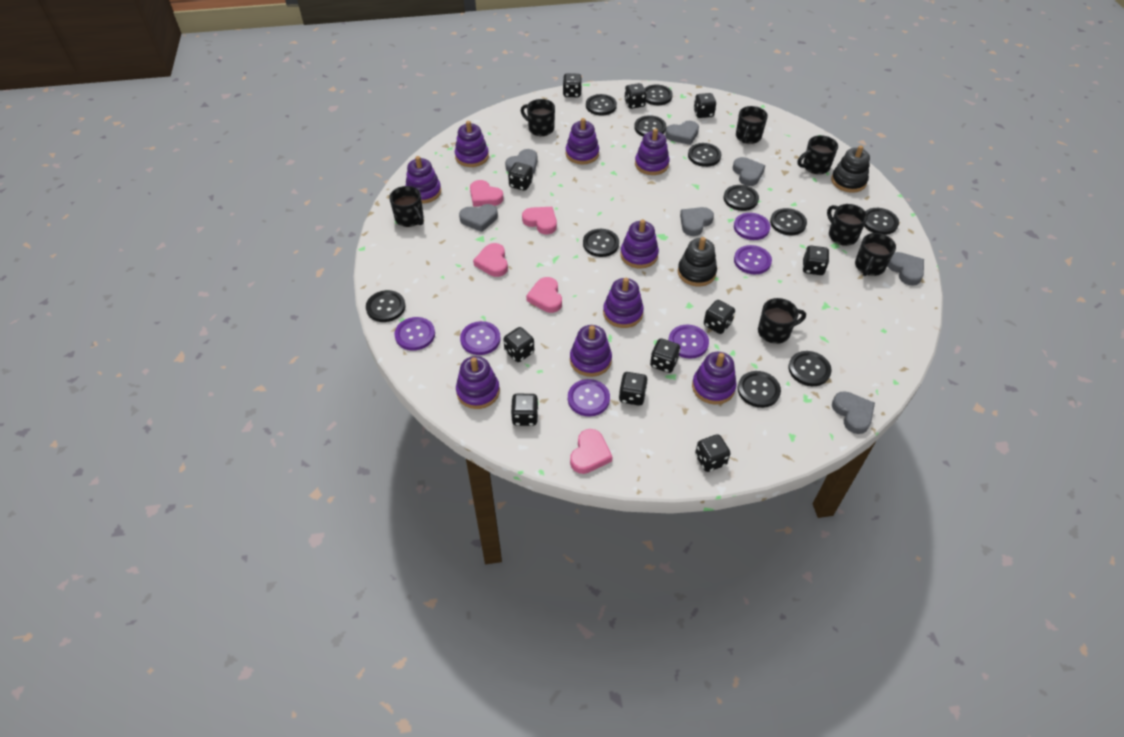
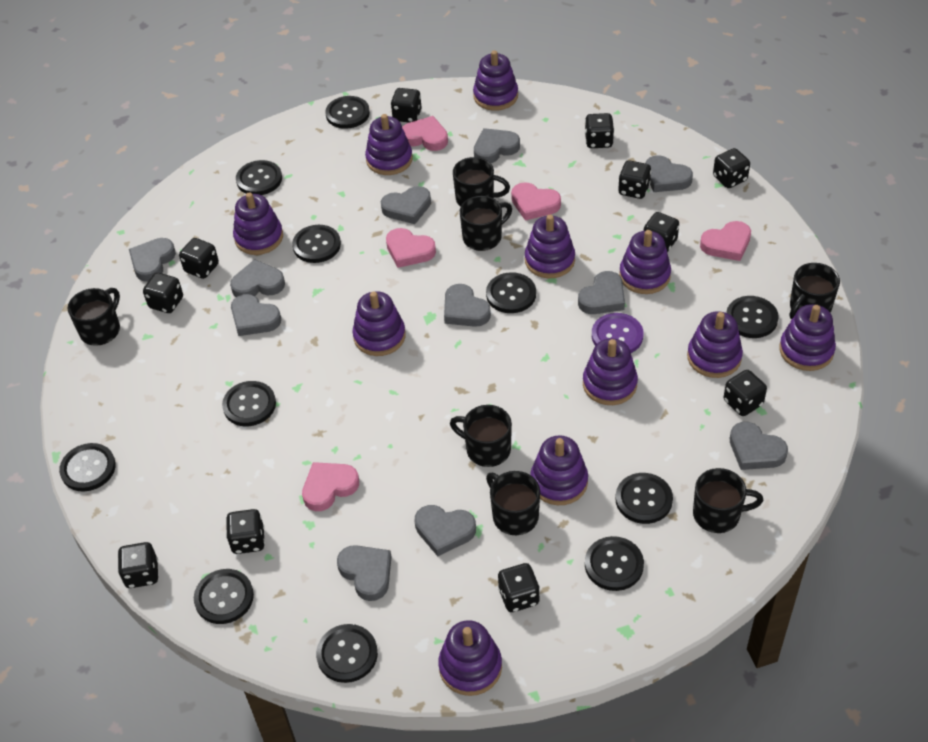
black stacking toy: 2 -> 0
grey heart: 7 -> 11
purple button: 6 -> 1
purple stacking toy: 9 -> 11

